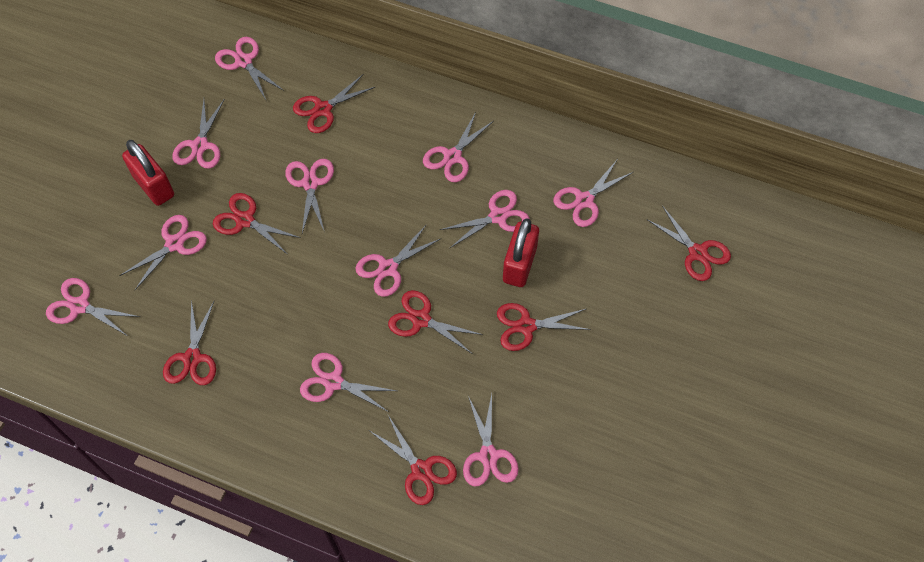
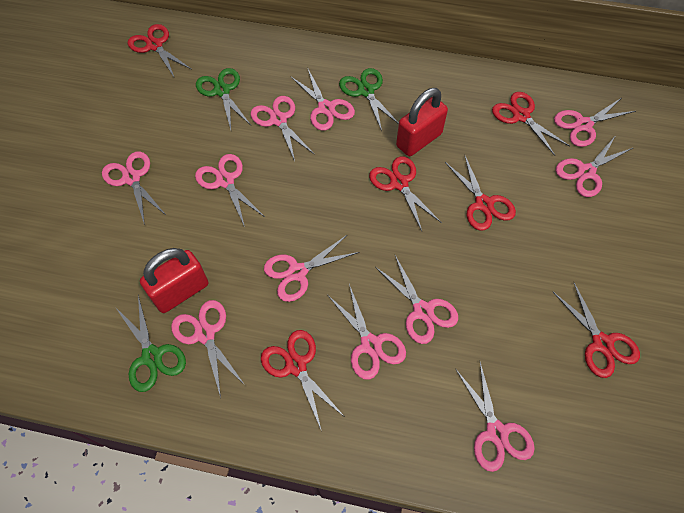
green scissors: 0 -> 3
red scissors: 7 -> 6

